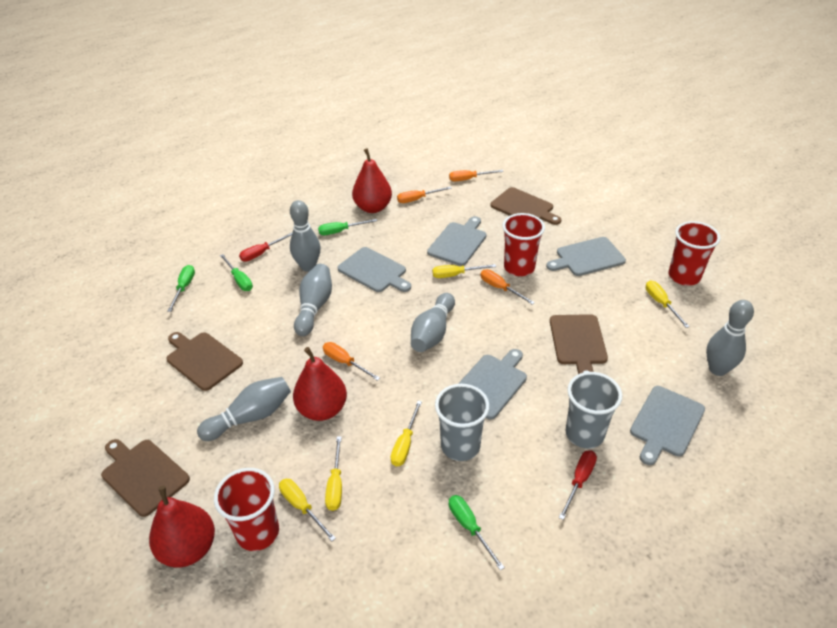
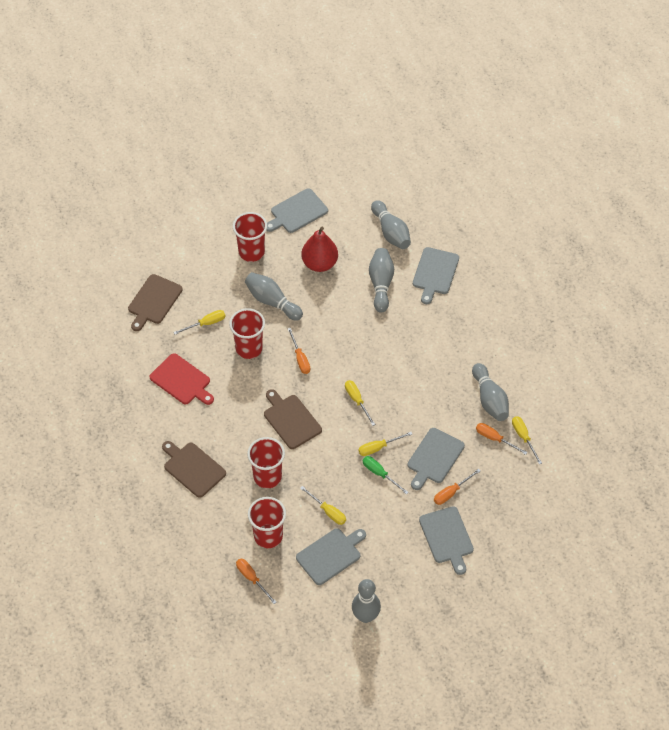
brown cutting board: 4 -> 3
green screwdriver: 4 -> 1
grey cup: 2 -> 0
red cup: 3 -> 4
red cutting board: 0 -> 1
red pear: 3 -> 1
red screwdriver: 2 -> 0

